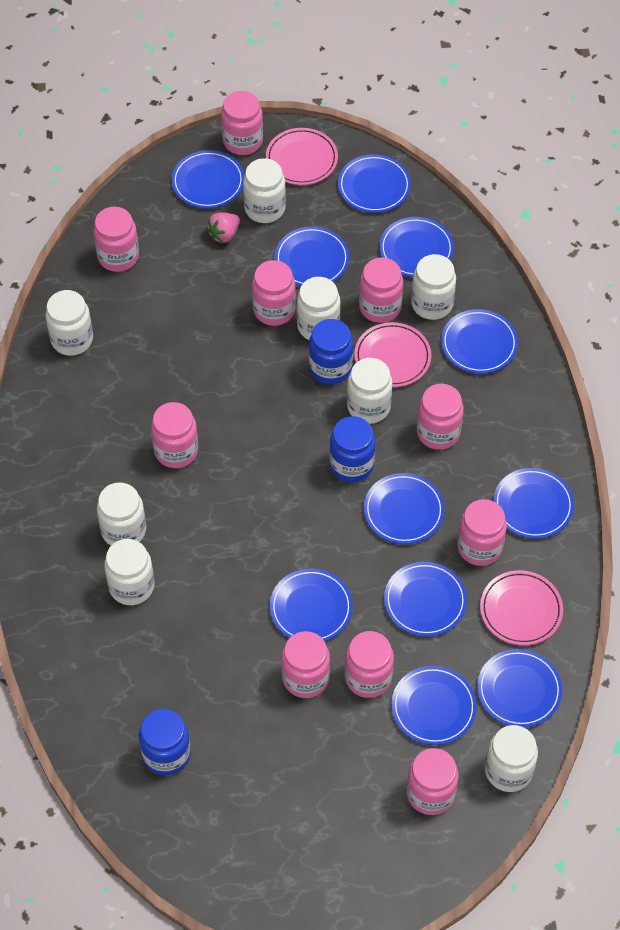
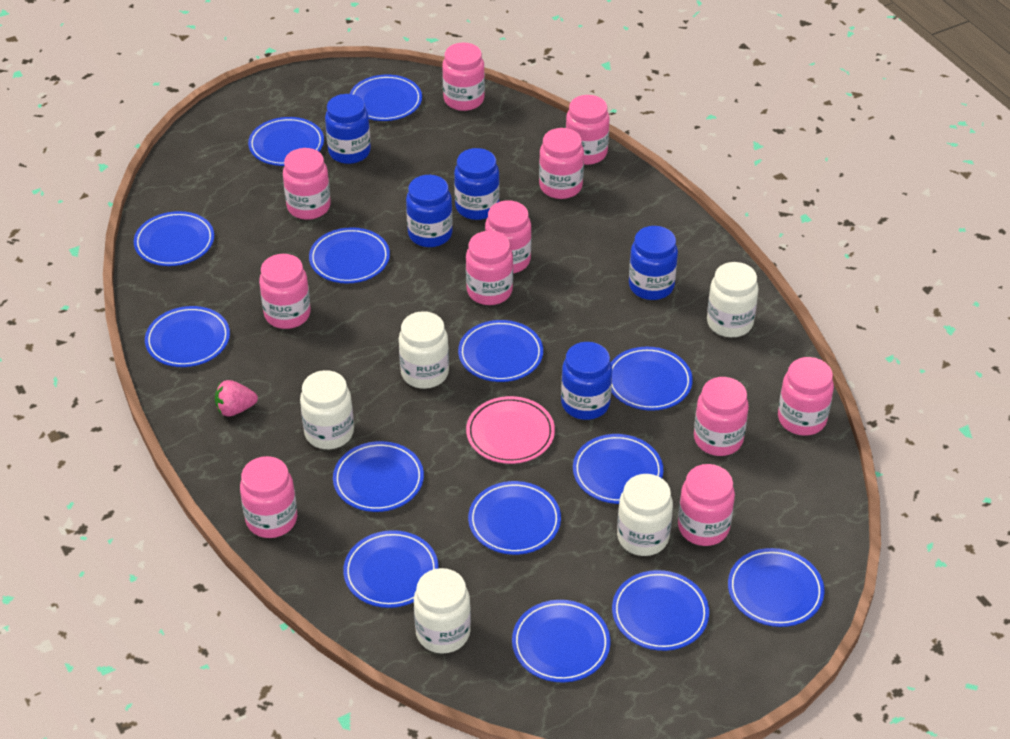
blue jar: 3 -> 5
blue plate: 11 -> 14
pink jar: 10 -> 11
pink plate: 3 -> 1
white jar: 8 -> 5

